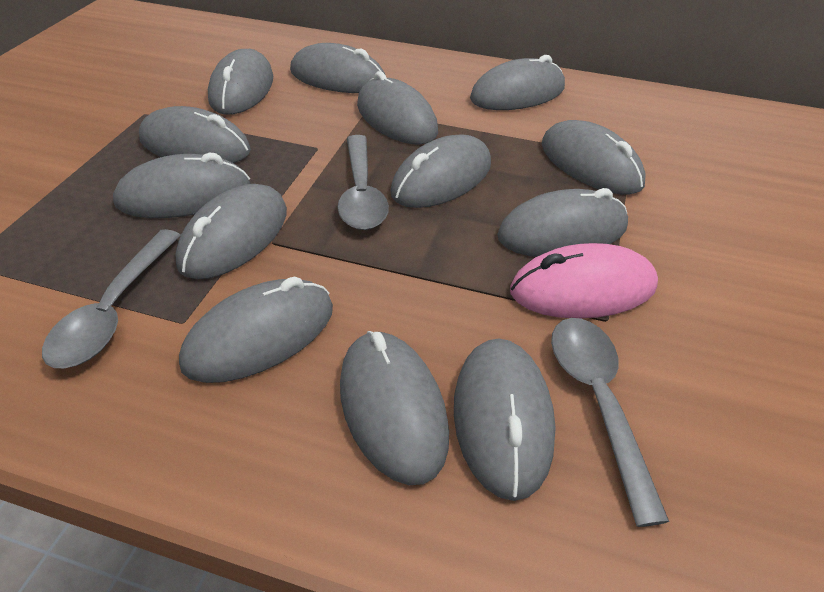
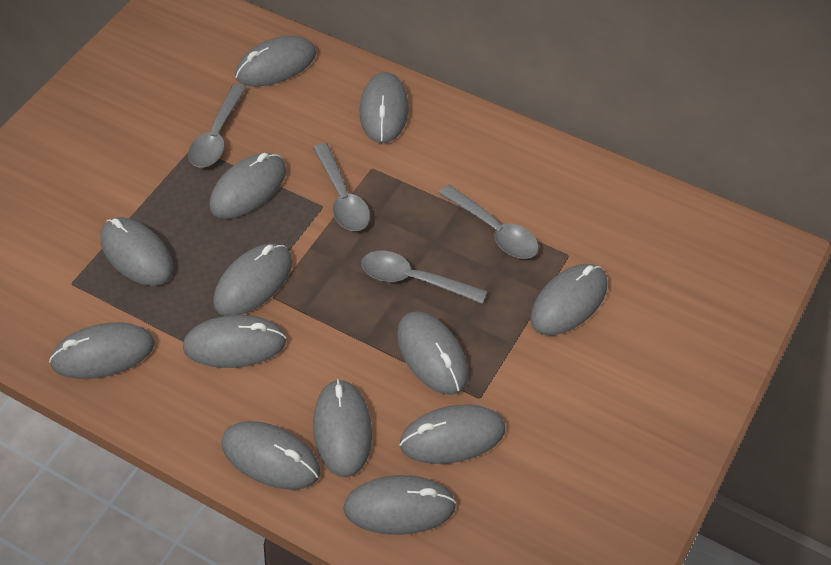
grey spoon: 3 -> 4
pink mouse: 1 -> 0

